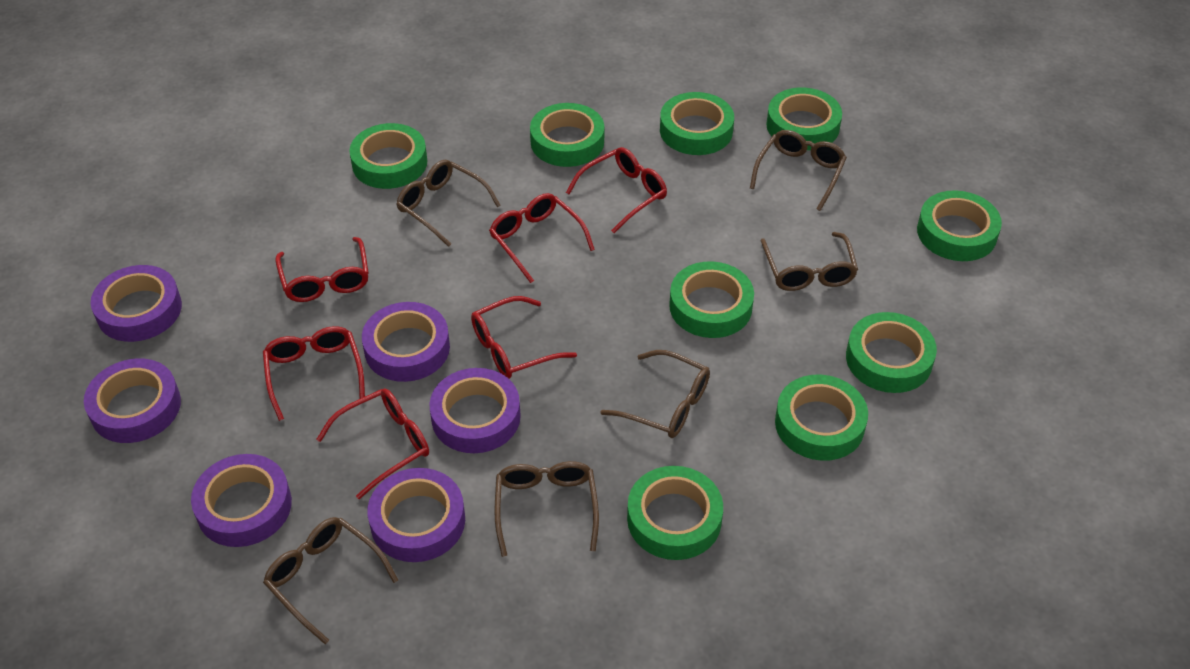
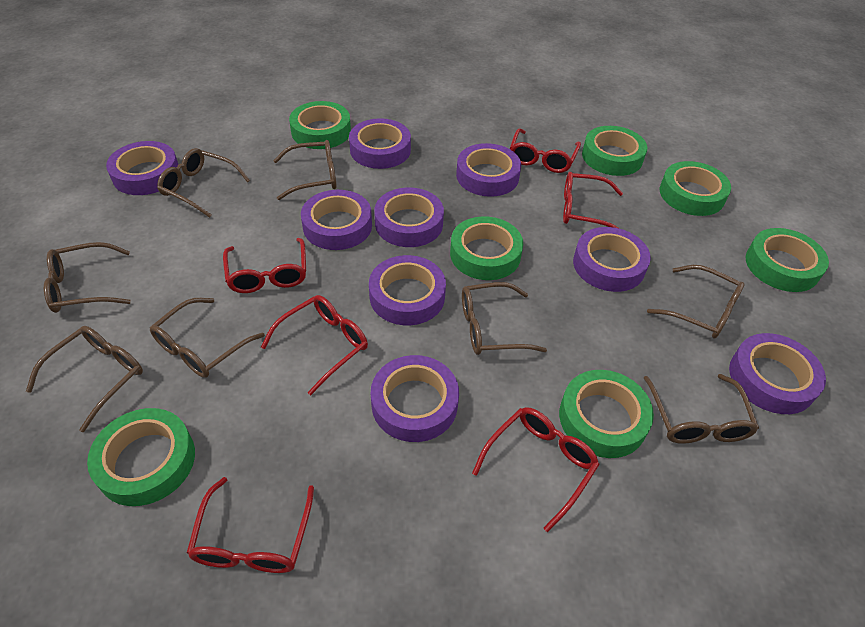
brown glasses: 6 -> 8
green tape: 9 -> 7
purple tape: 6 -> 9

